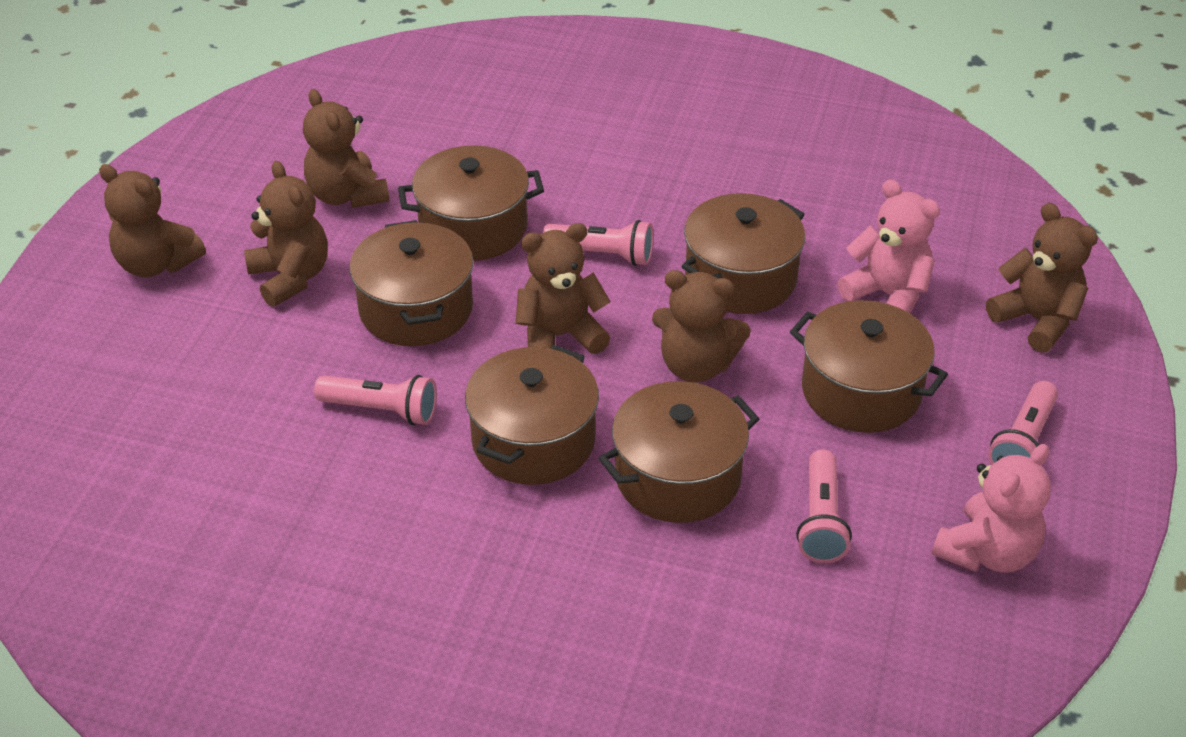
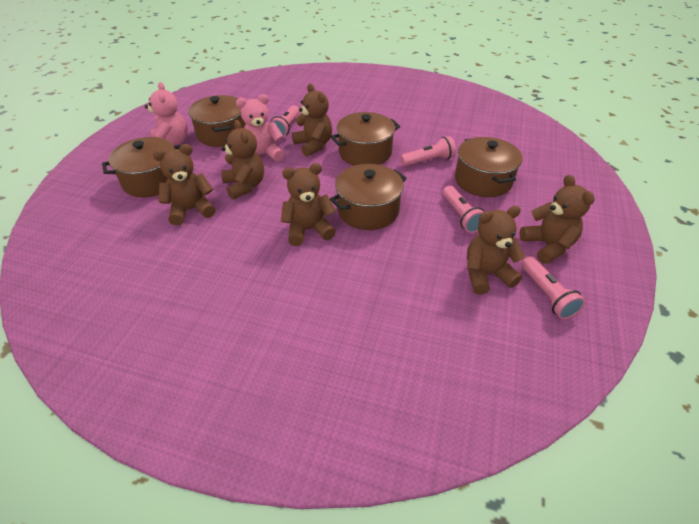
brown pot: 6 -> 5

